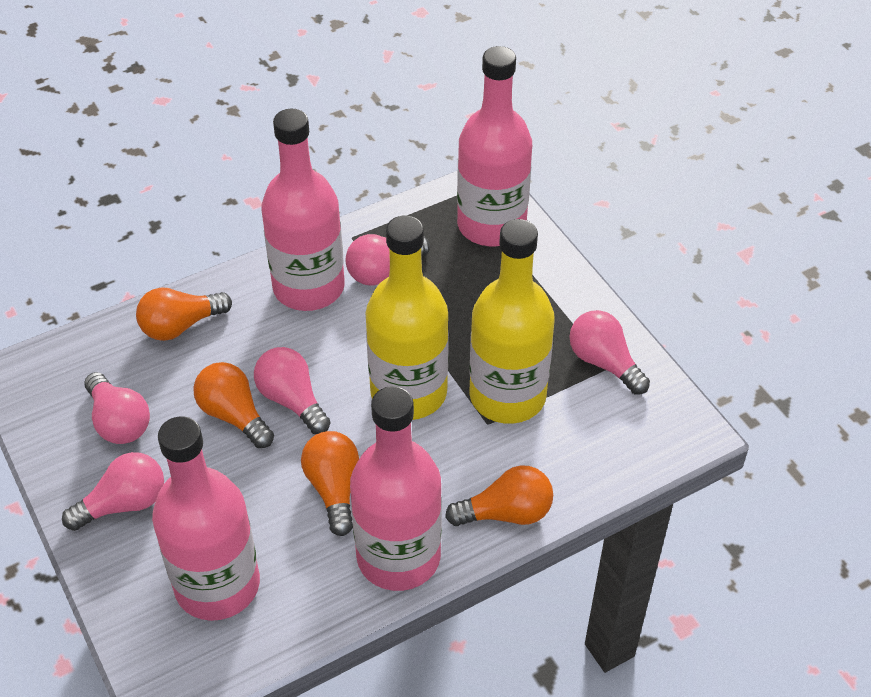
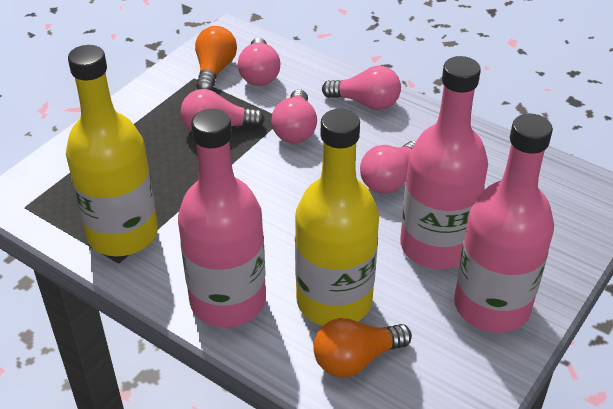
orange light bulb: 4 -> 2
pink bottle: 4 -> 3

